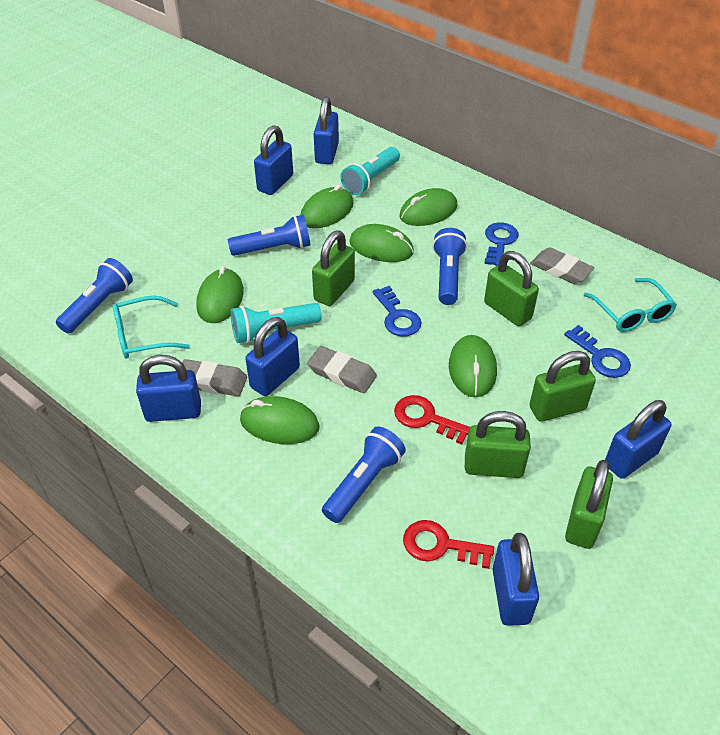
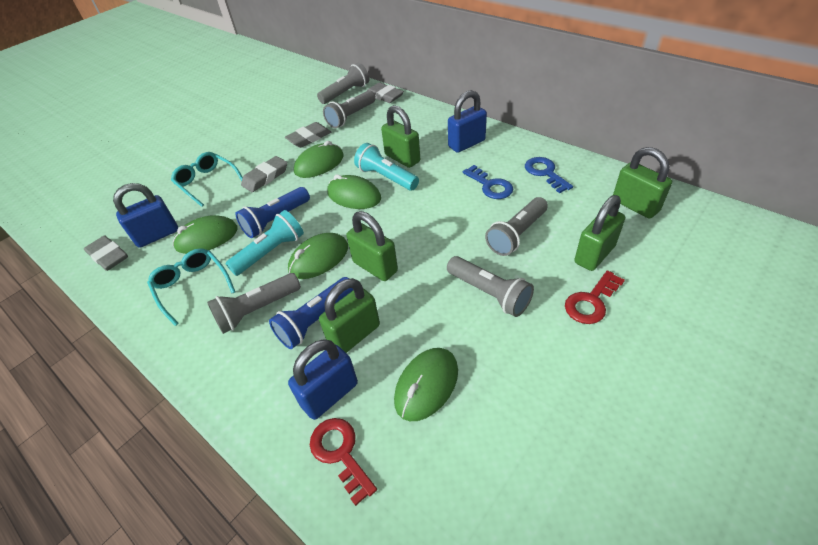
blue flashlight: 4 -> 2
blue key: 3 -> 2
blue padlock: 6 -> 3
green mouse: 6 -> 5
grey eraser: 3 -> 4
grey flashlight: 0 -> 5

